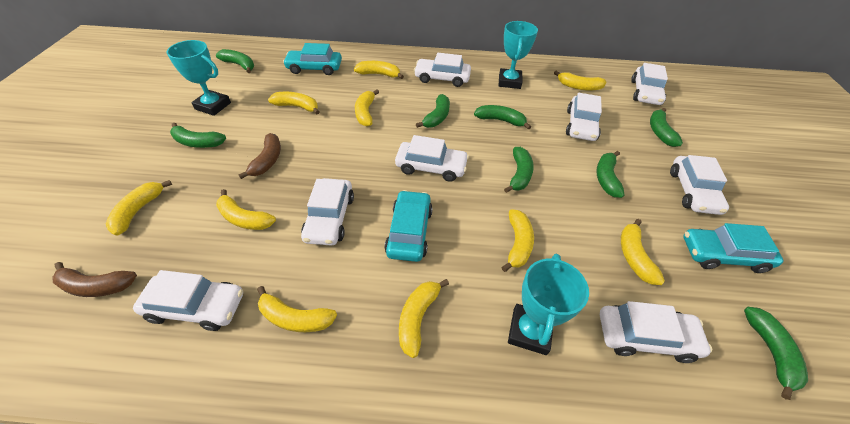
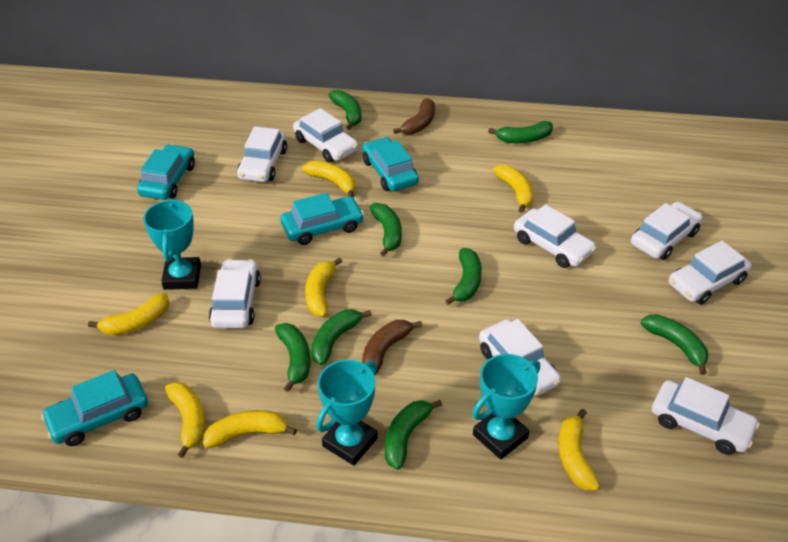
turquoise car: 3 -> 4
yellow banana: 10 -> 7

